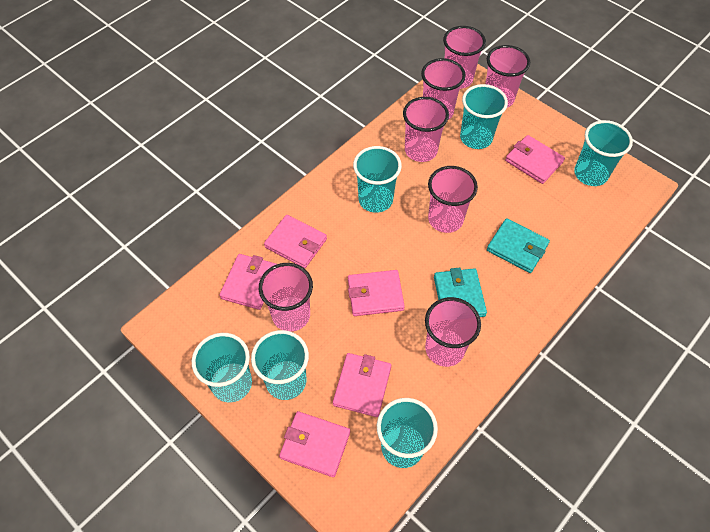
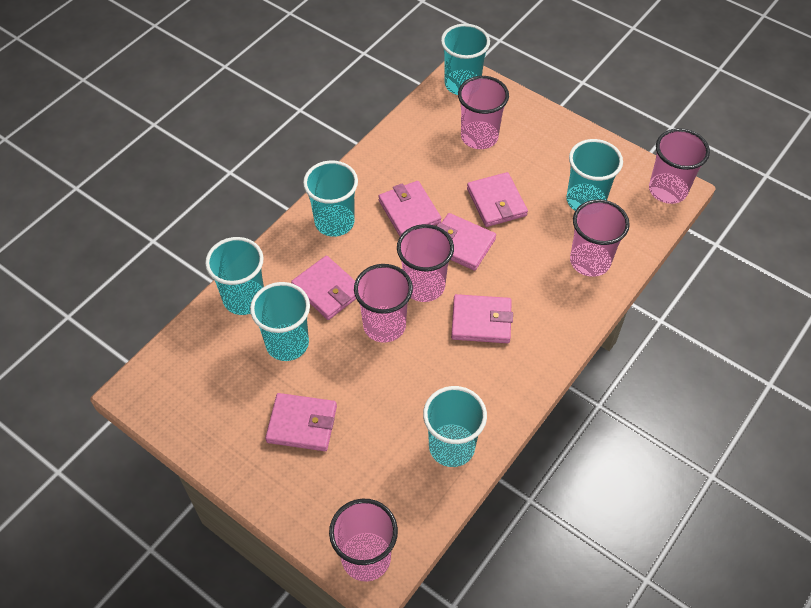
pink cup: 7 -> 6
turquoise wallet: 2 -> 0

